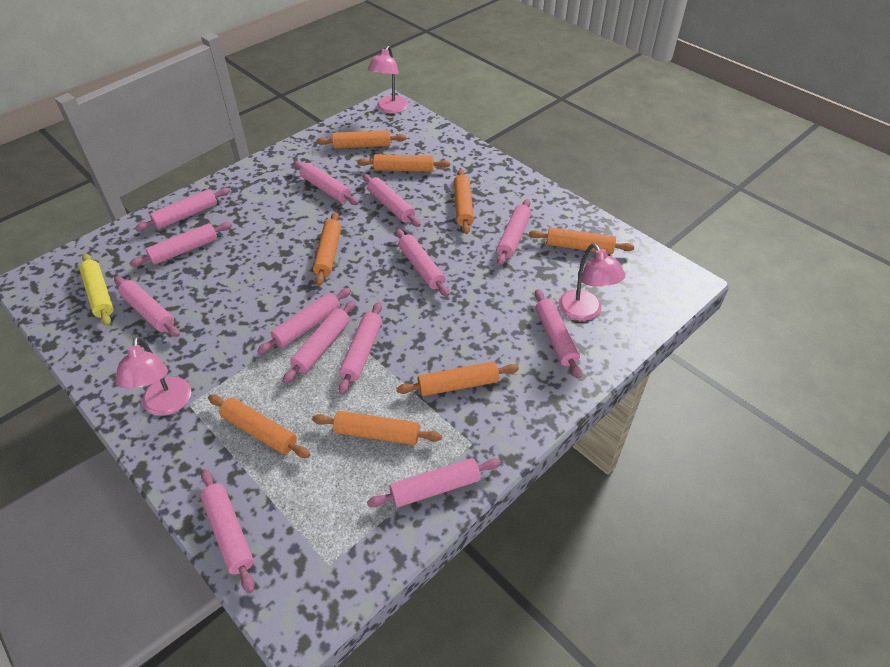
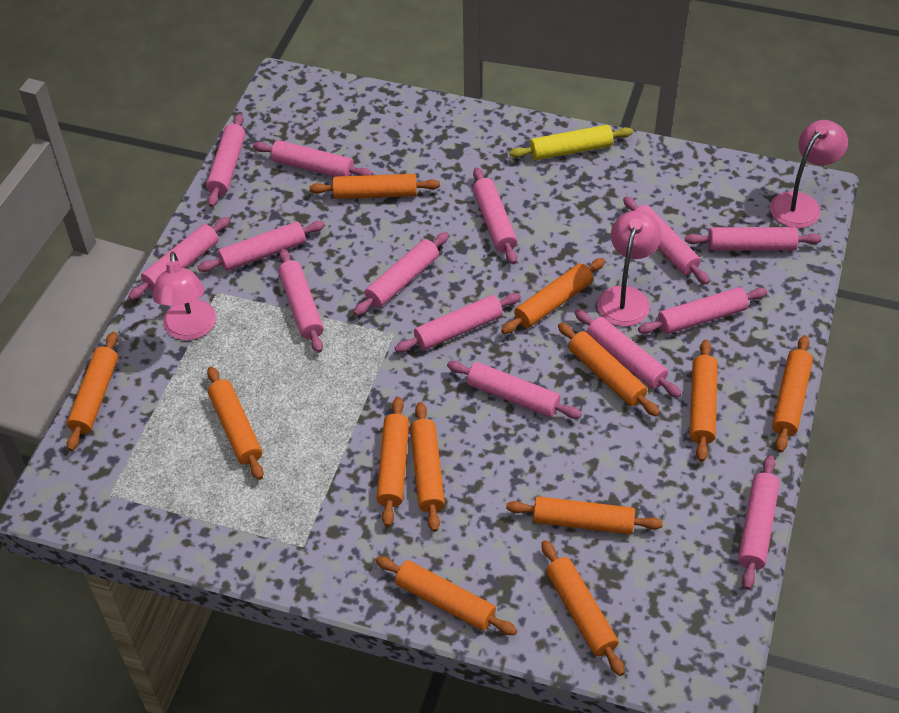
orange rolling pin: 8 -> 12
pink rolling pin: 13 -> 14

